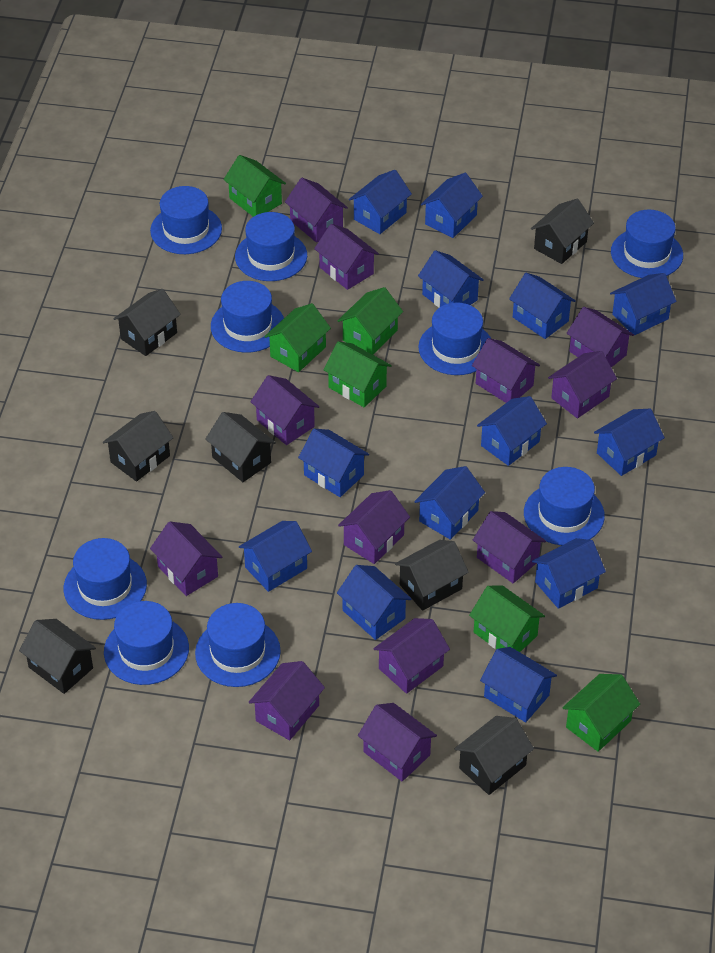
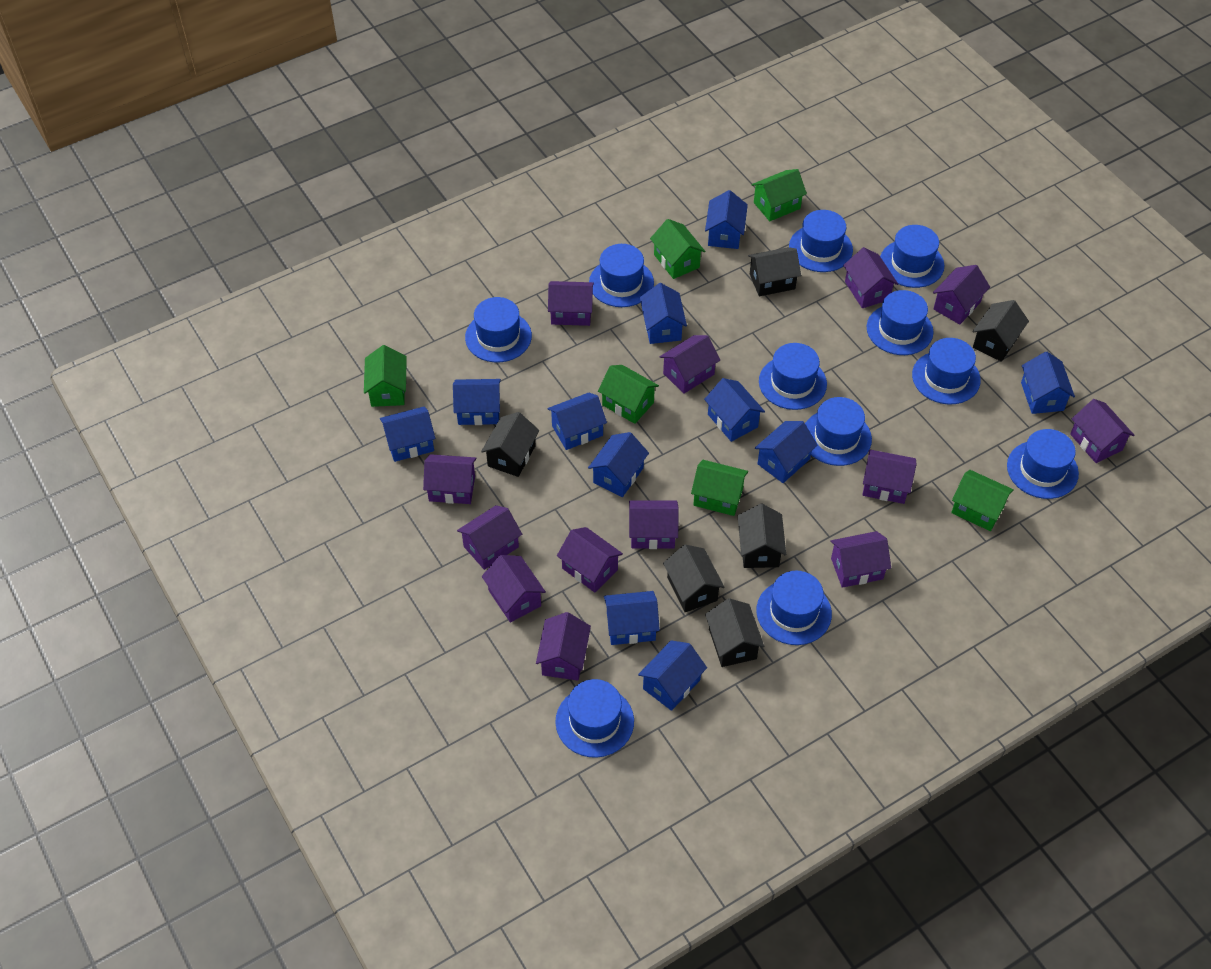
black house: 7 -> 6
blue hat: 9 -> 11
blue house: 13 -> 11
purple house: 12 -> 13

